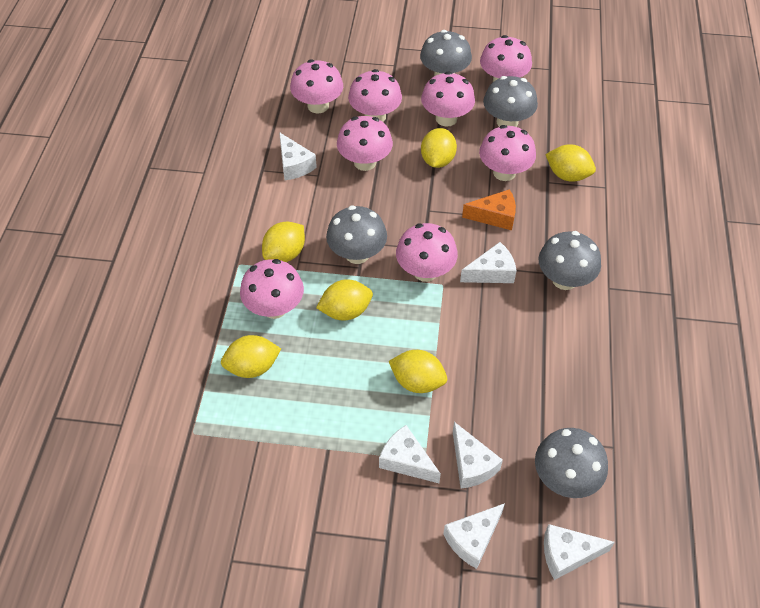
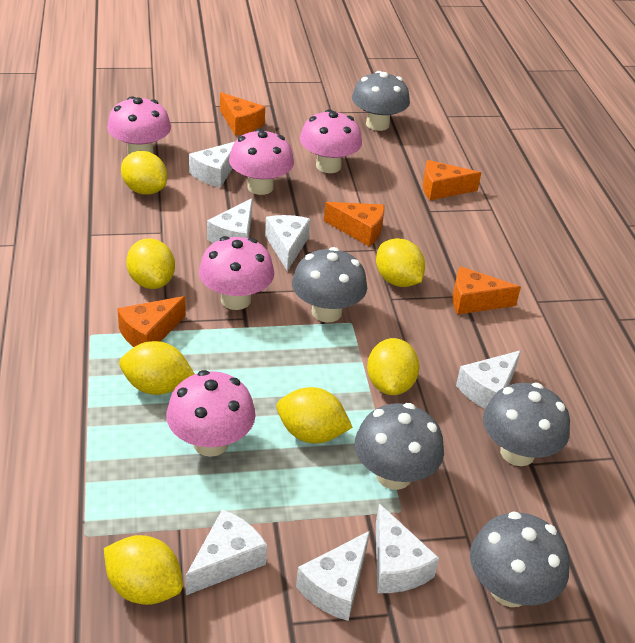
orange cheese: 1 -> 5
pink mushroom: 8 -> 5
white cheese: 6 -> 7
yellow lemon: 6 -> 7

